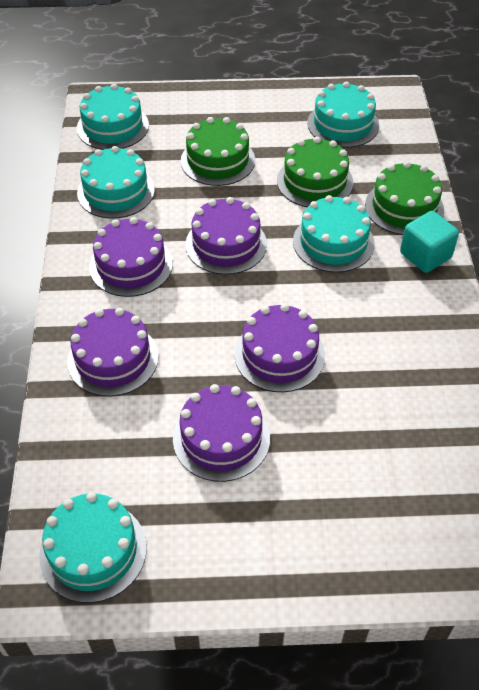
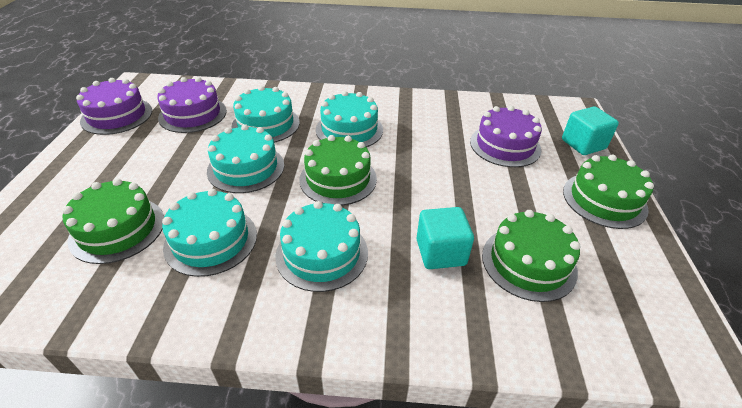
green cake: 3 -> 4
purple cake: 5 -> 3
turquoise cube: 1 -> 2

